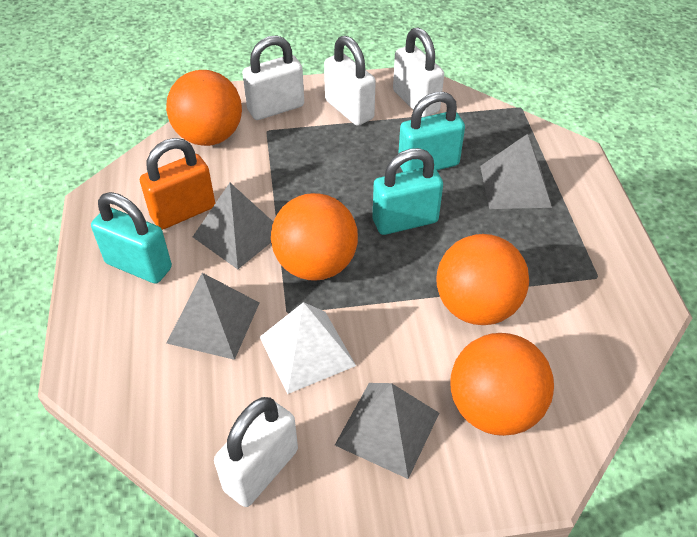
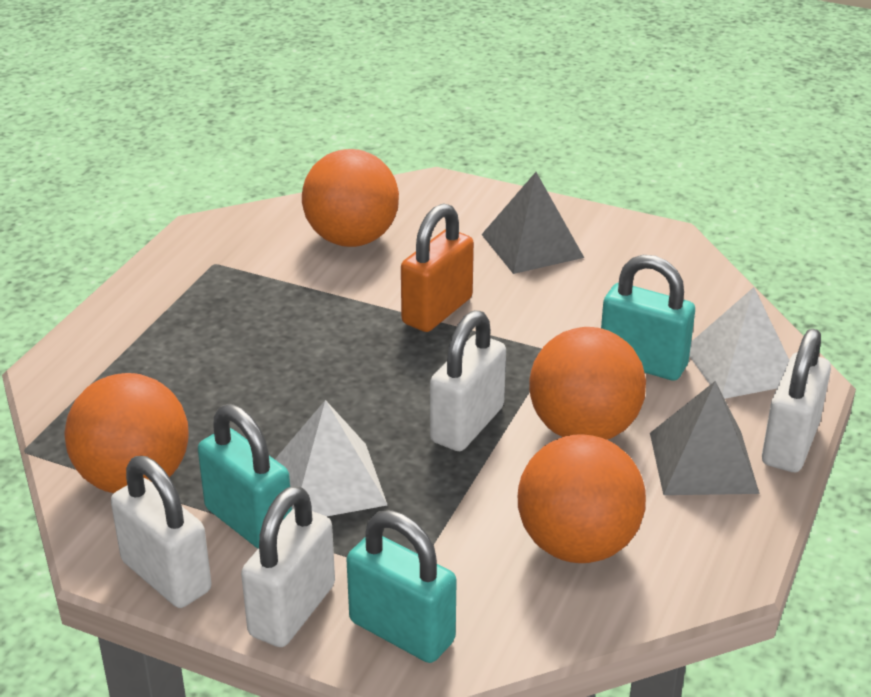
grey pyramid: 4 -> 2
white pyramid: 1 -> 2

